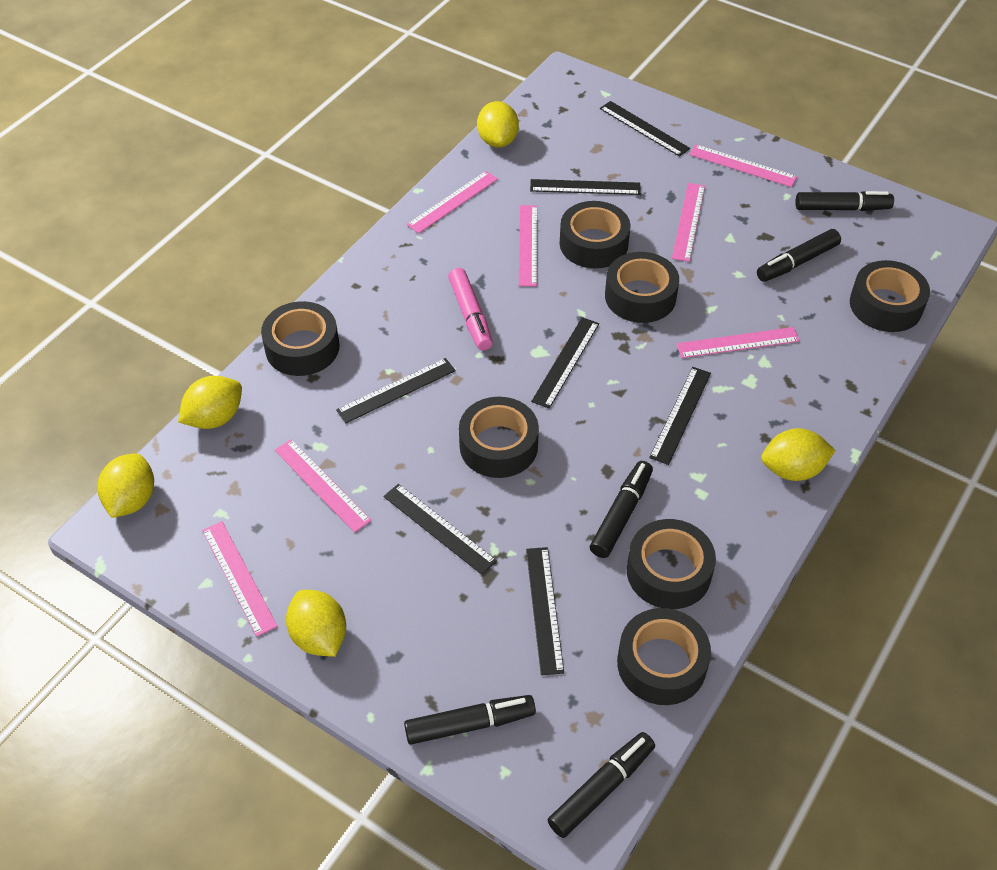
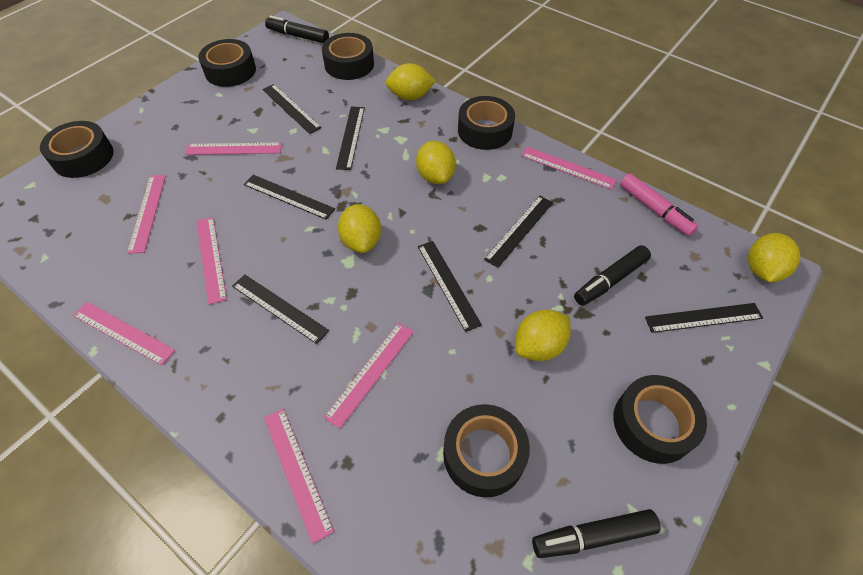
black marker: 5 -> 3
black tape: 7 -> 6

